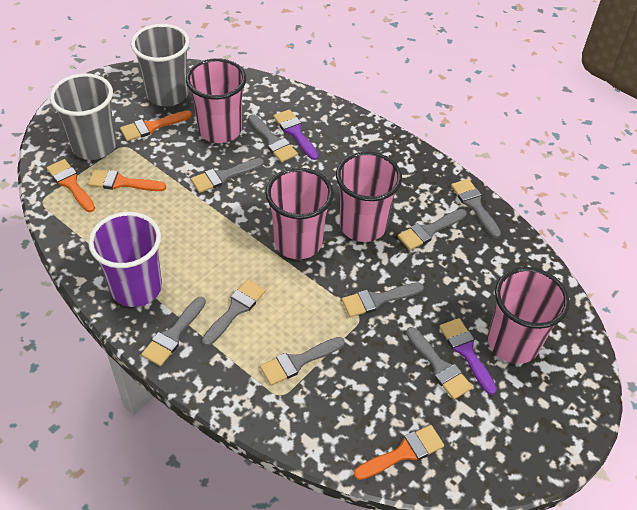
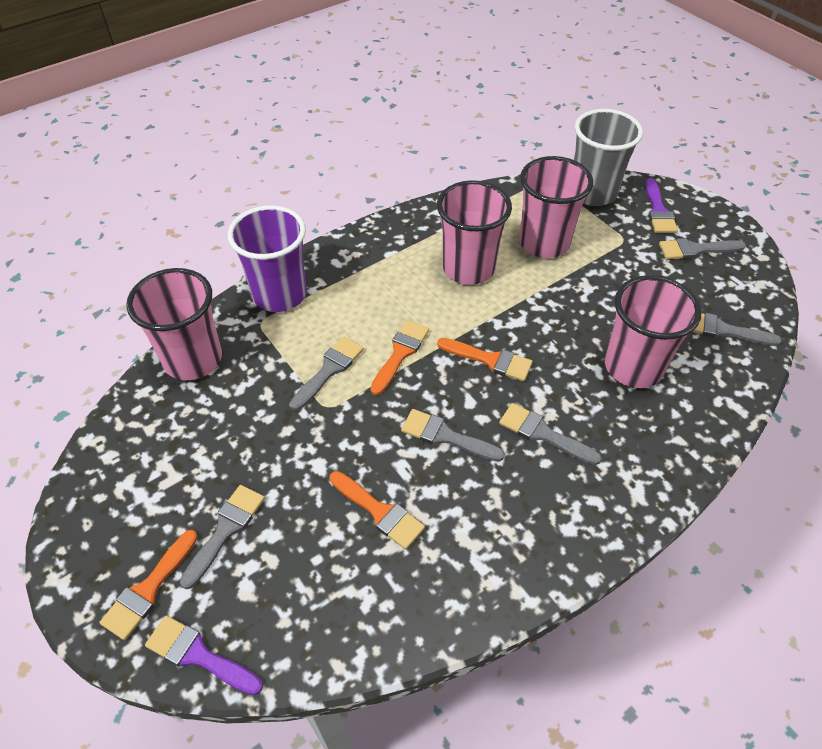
grey brush: 9 -> 6
grey cup: 2 -> 1

